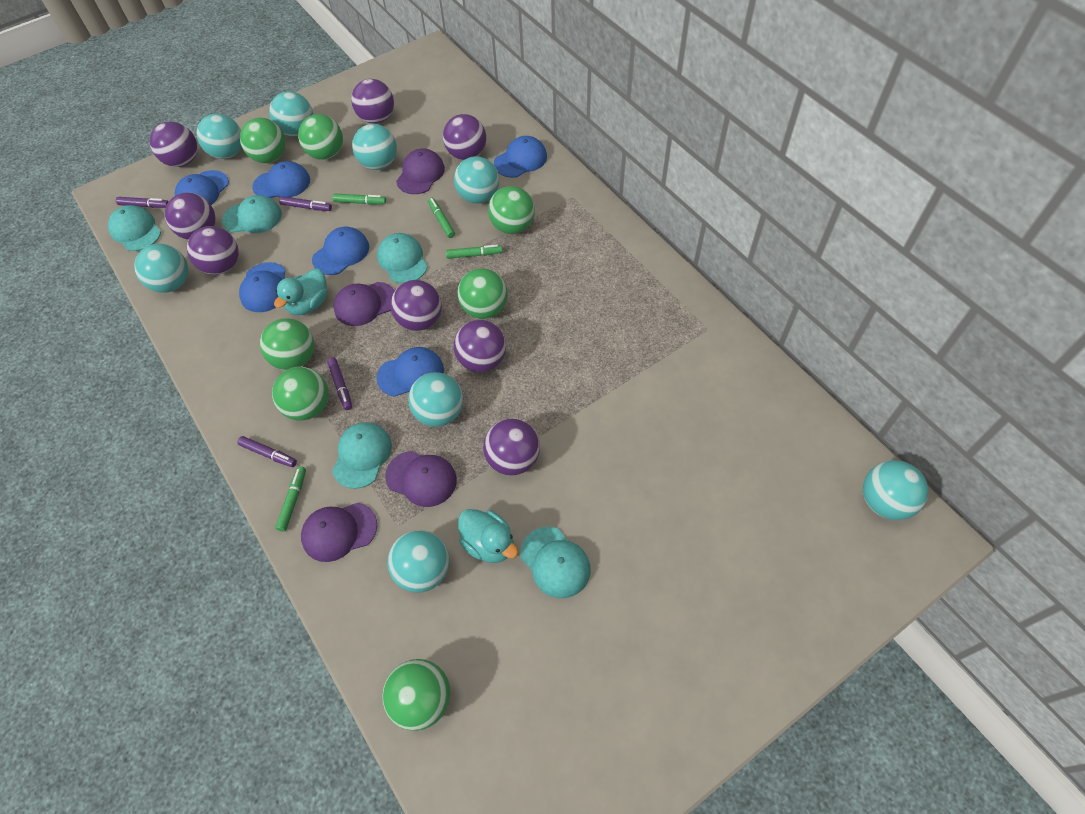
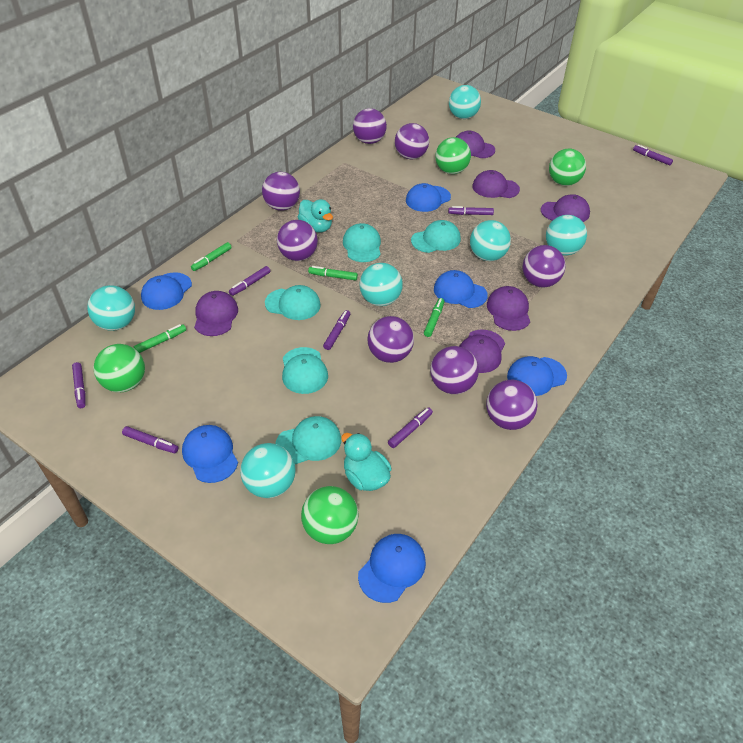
green ball: 7 -> 4
purple cap: 4 -> 6
purple marker: 4 -> 7
turquoise ball: 8 -> 6

